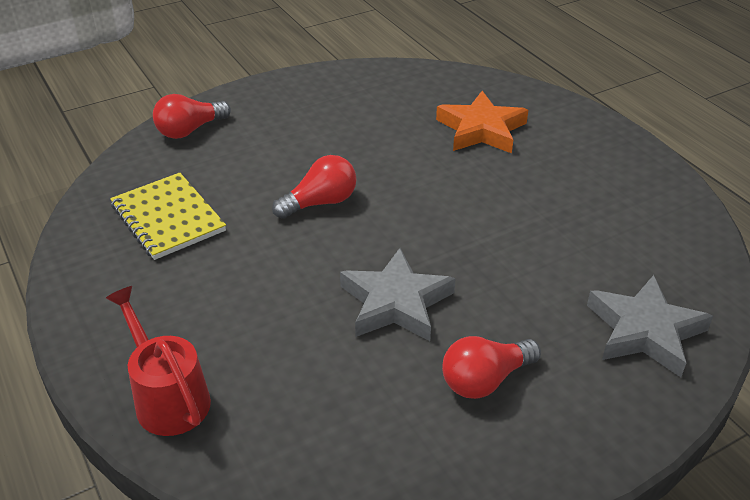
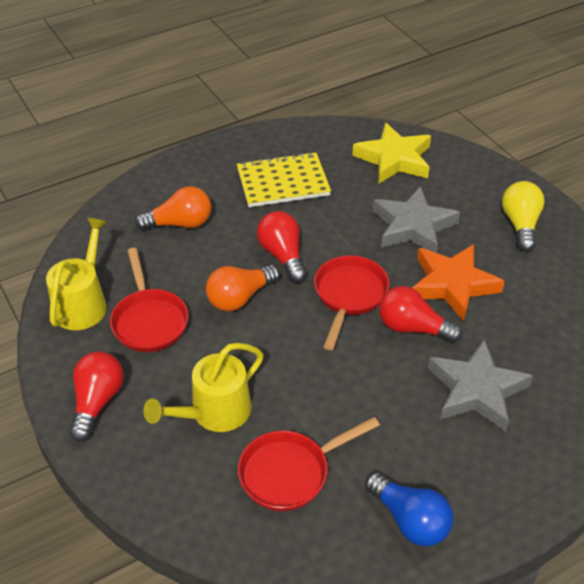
blue light bulb: 0 -> 1
orange light bulb: 0 -> 2
red pan: 0 -> 3
red watering can: 1 -> 0
yellow light bulb: 0 -> 1
yellow star: 0 -> 1
yellow watering can: 0 -> 2

